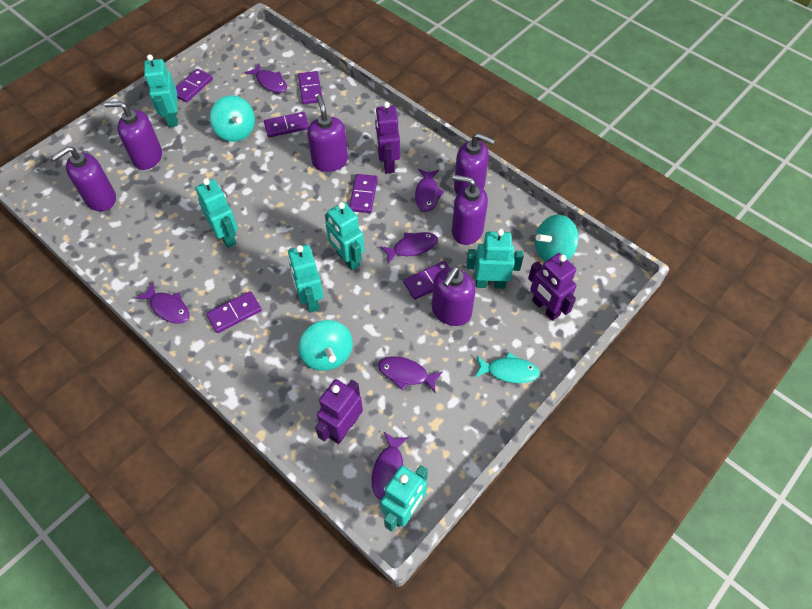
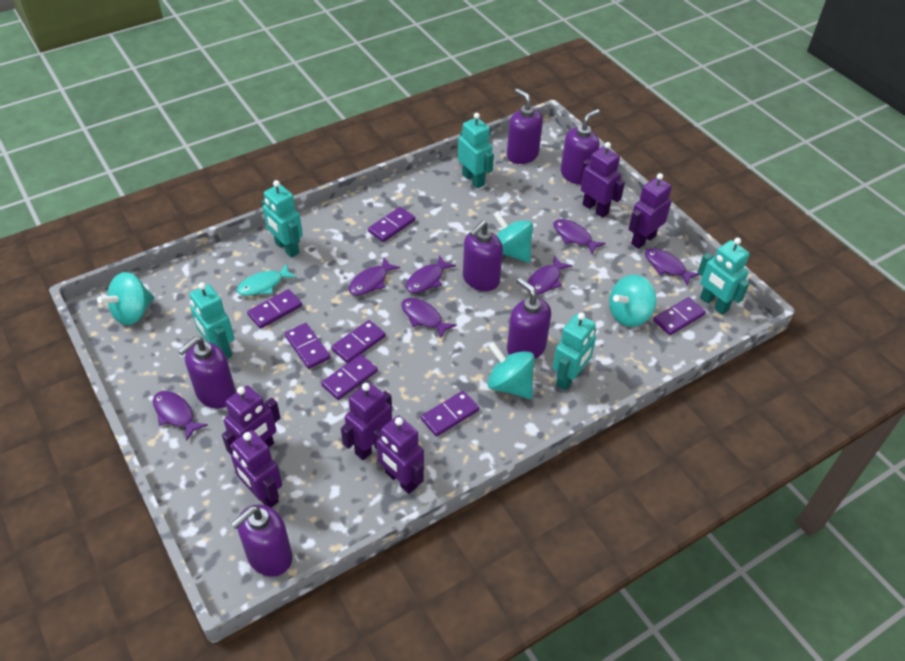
purple domino: 6 -> 7
purple fish: 6 -> 7
purple robot: 3 -> 6
turquoise robot: 6 -> 5
turquoise spinning top: 3 -> 4

